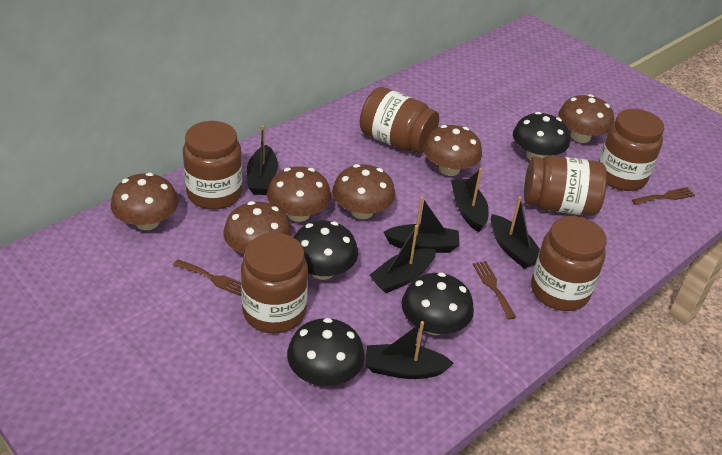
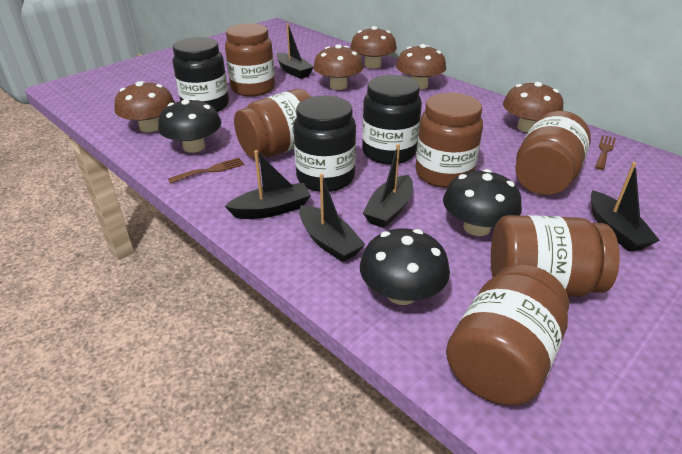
black boat: 6 -> 5
black jar: 0 -> 3
black mushroom: 4 -> 3
brown fork: 3 -> 2
brown mushroom: 6 -> 5

